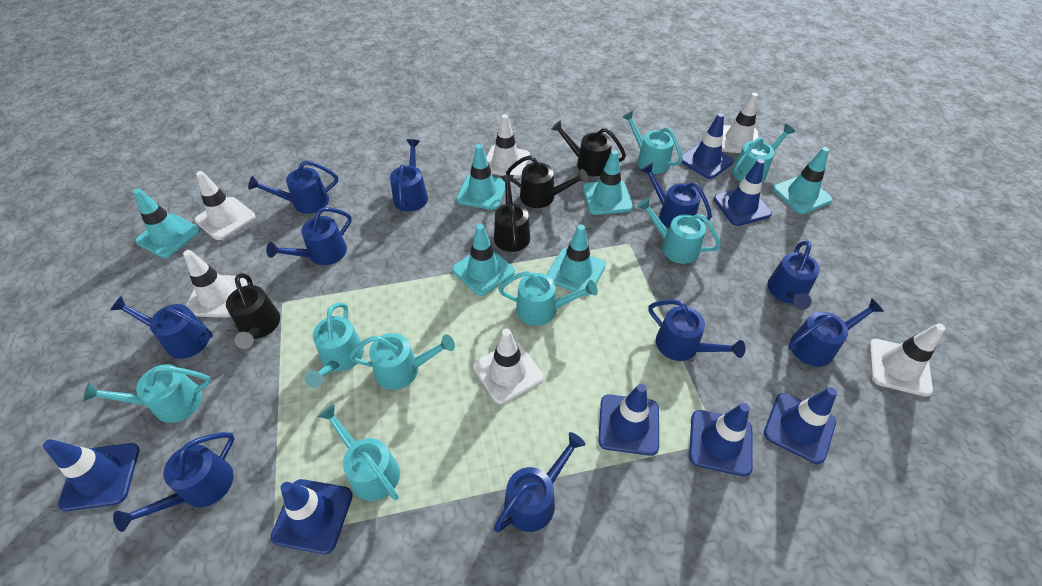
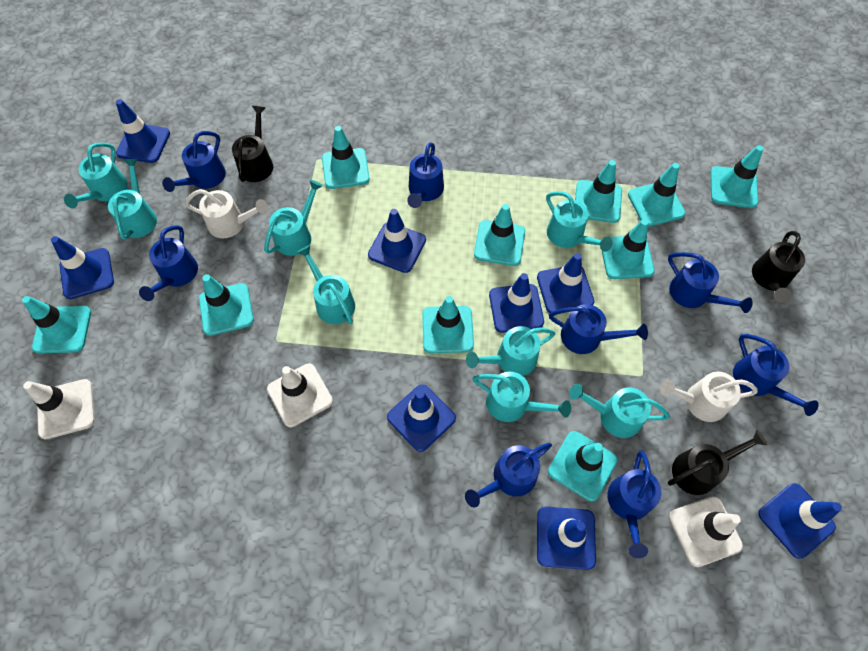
black watering can: 4 -> 3
blue traffic cone: 7 -> 8
blue watering can: 10 -> 8
turquoise traffic cone: 6 -> 10
white traffic cone: 6 -> 3
white watering can: 0 -> 2

